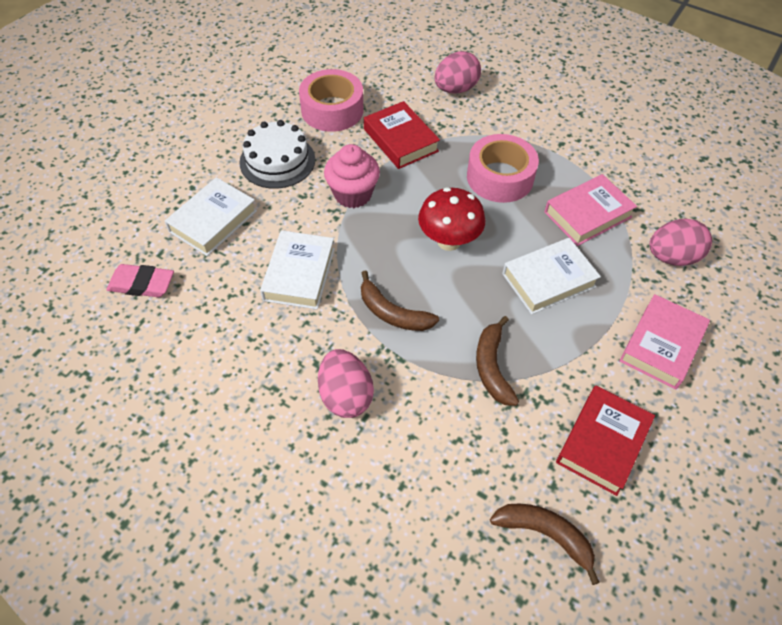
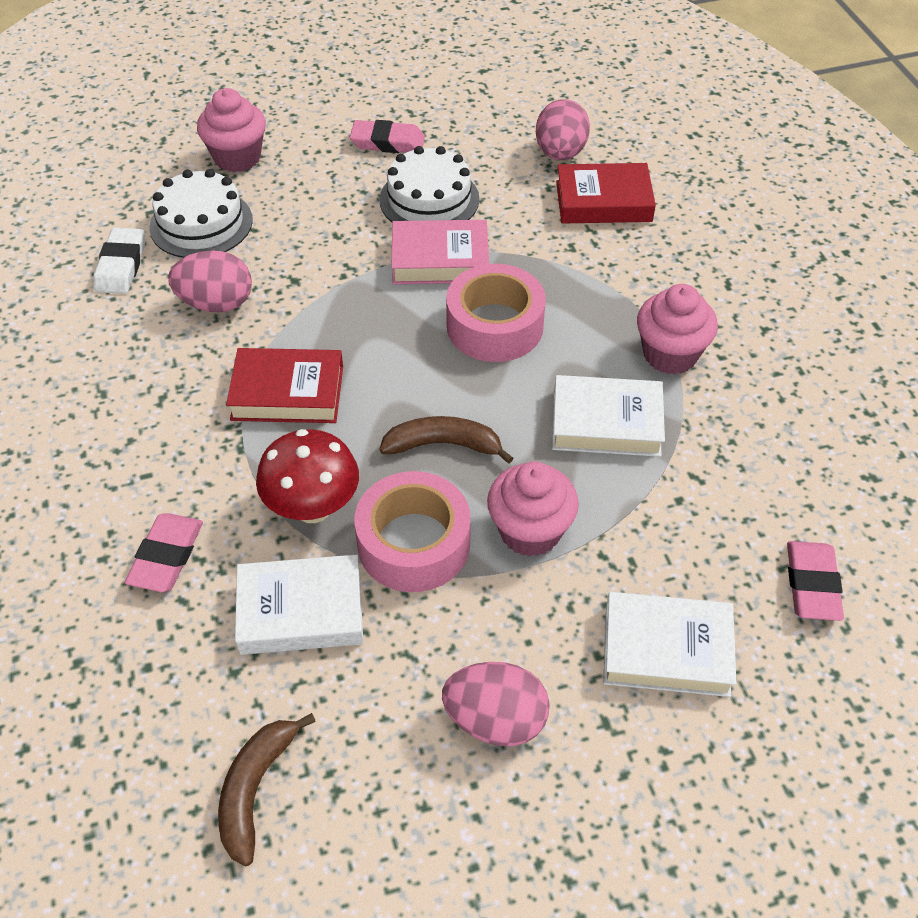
brown banana: 3 -> 2
pink book: 2 -> 1
pink cupcake: 1 -> 3
pink eraser: 1 -> 3
white cake: 1 -> 2
white eraser: 0 -> 1

